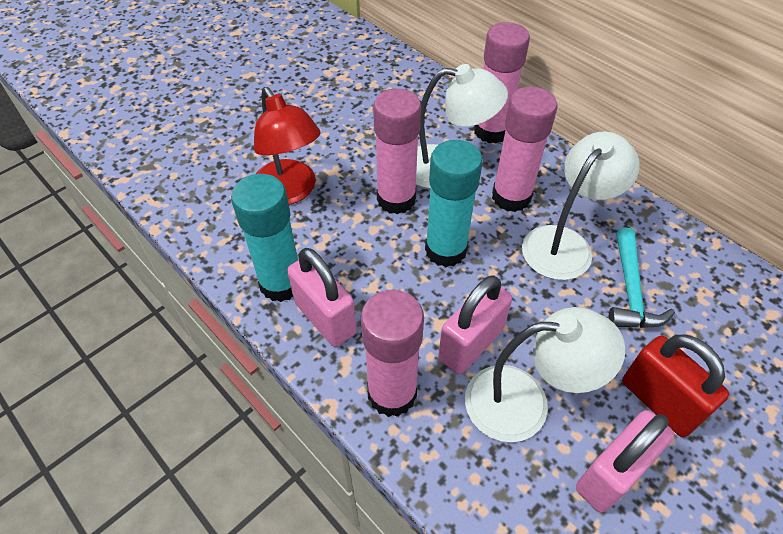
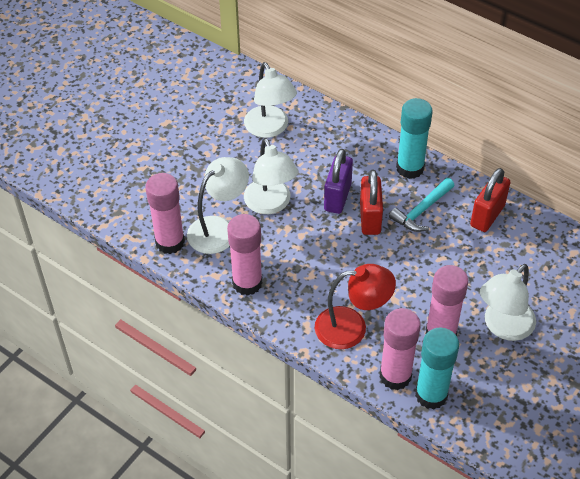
pink padlock: 3 -> 0
purple padlock: 0 -> 1
red padlock: 1 -> 2
white lamp: 3 -> 4

